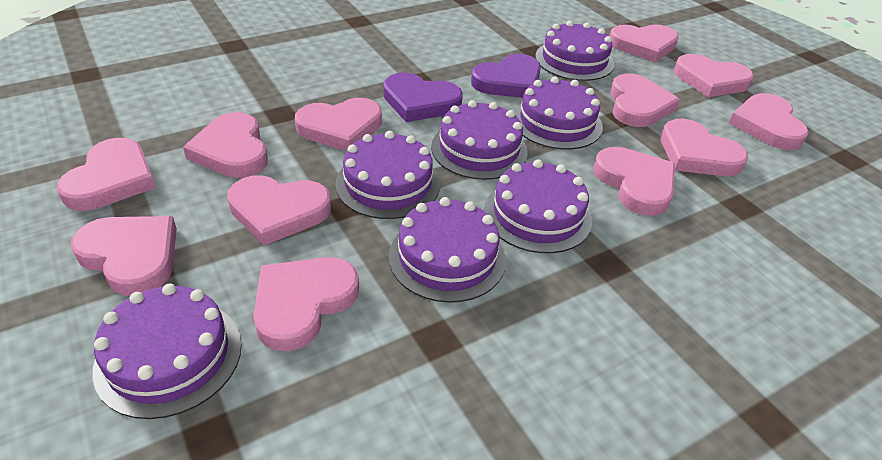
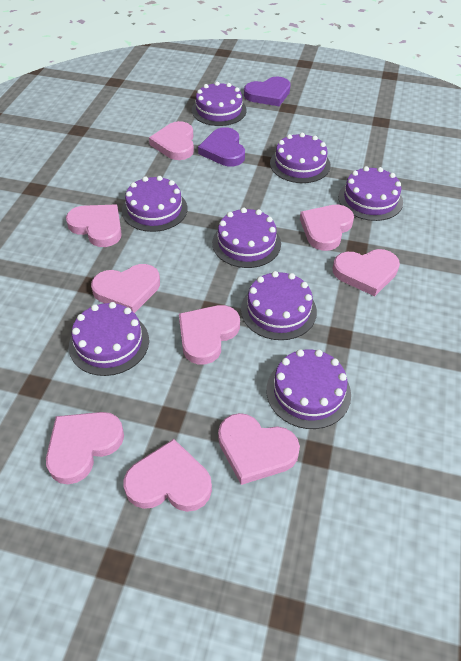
pink heart: 12 -> 9
purple cake: 7 -> 8

